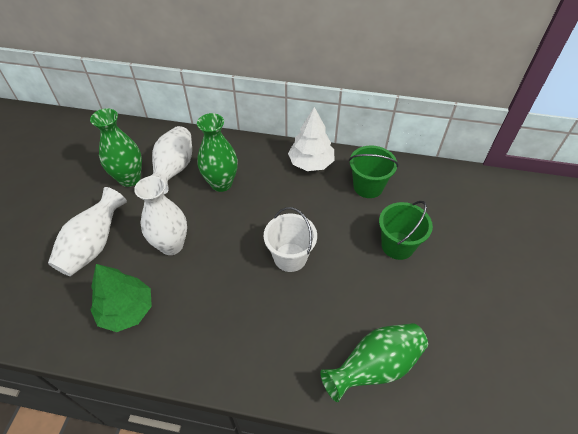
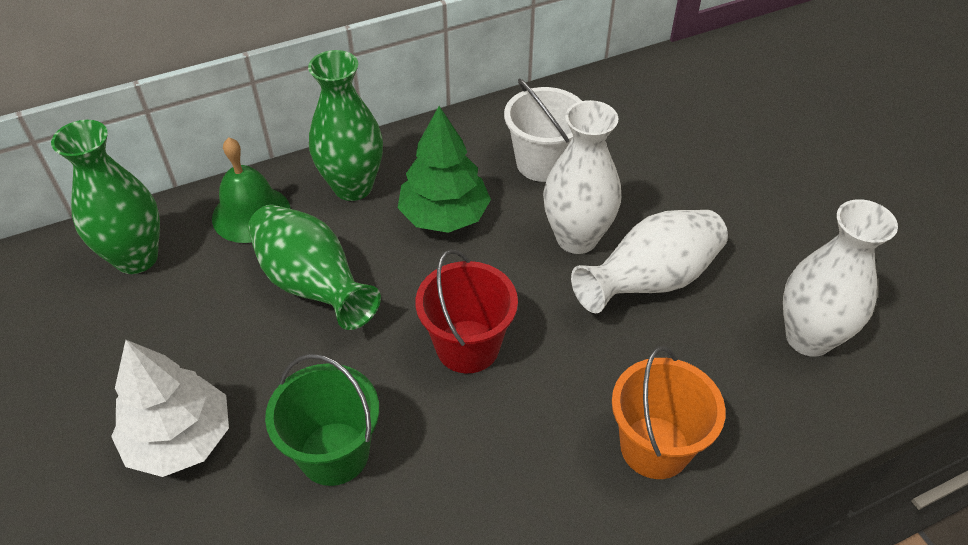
green bell: 0 -> 1
green bucket: 2 -> 1
orange bucket: 0 -> 1
red bucket: 0 -> 1

